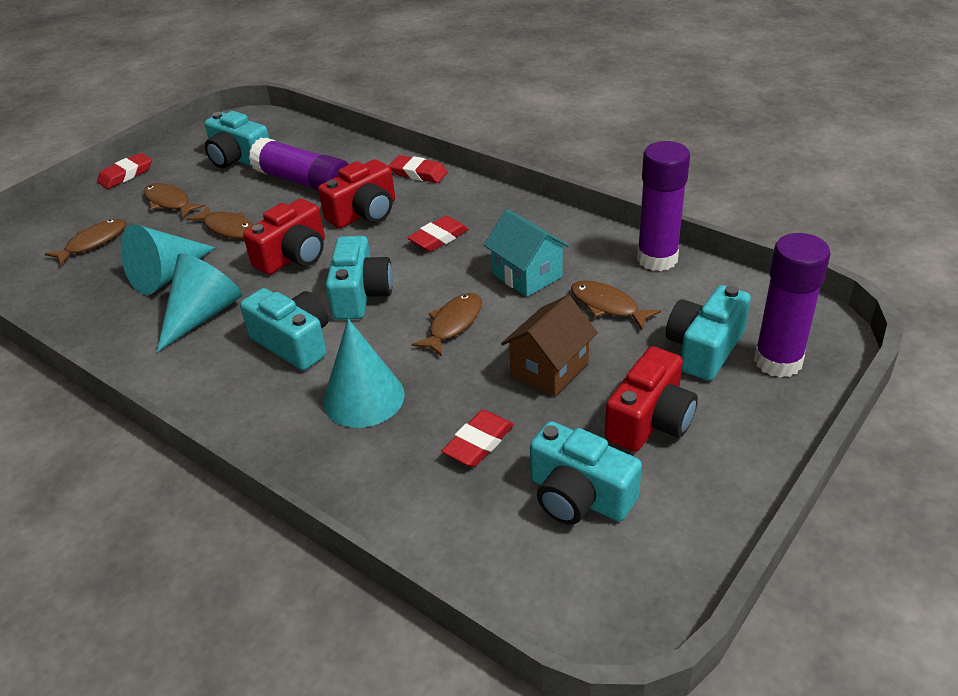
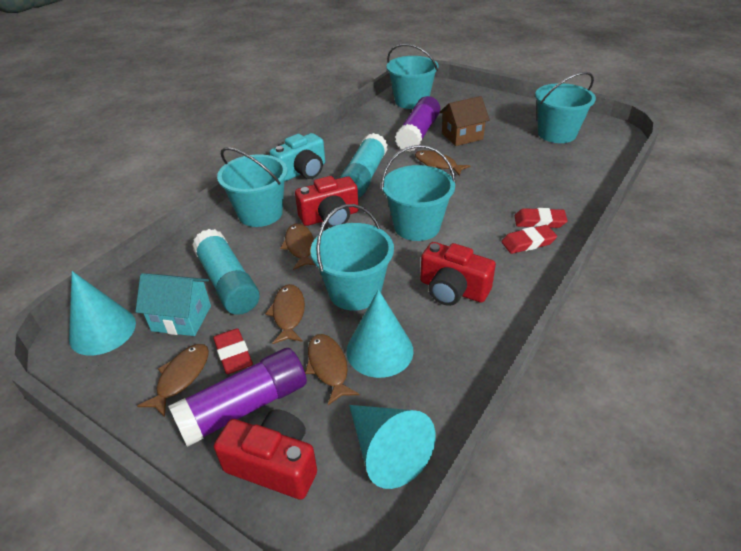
purple glue stick: 3 -> 2
red eraser: 4 -> 3
turquoise bucket: 0 -> 5
turquoise camera: 5 -> 1
turquoise glue stick: 0 -> 2

